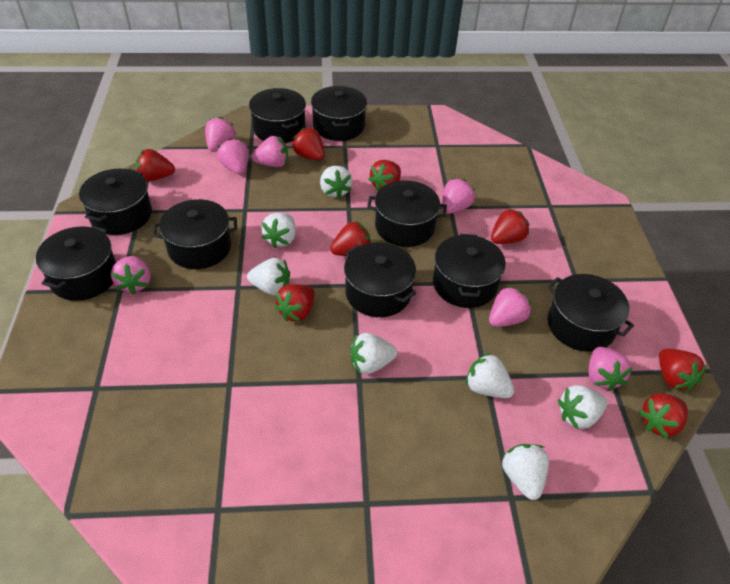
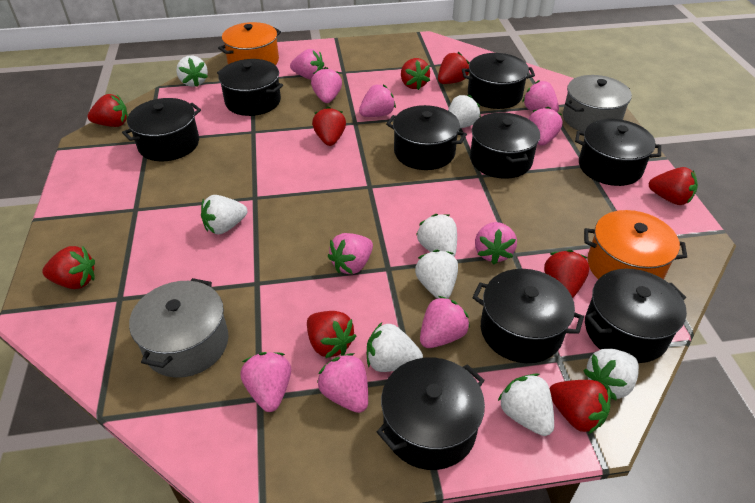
grey pot: 0 -> 2
orange pot: 0 -> 2
pink strawberry: 7 -> 10
red strawberry: 8 -> 9
white strawberry: 7 -> 8

